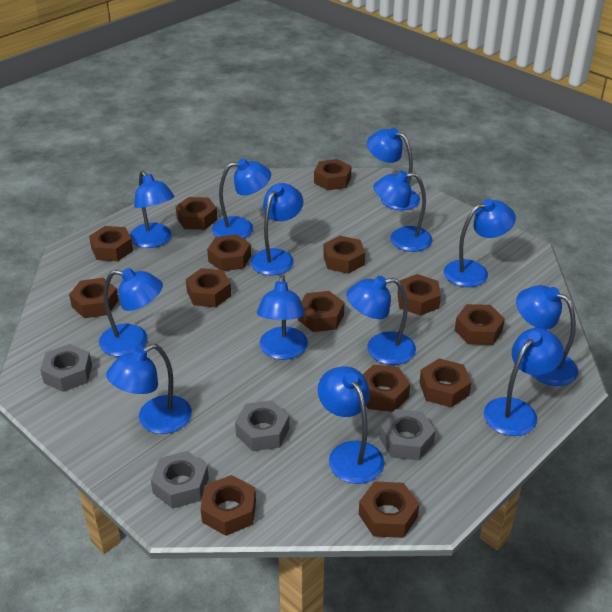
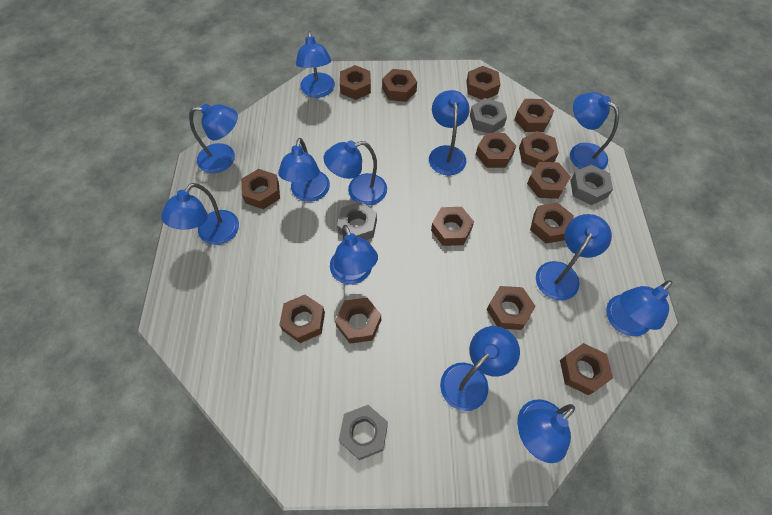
blue lamp: 13 -> 12

